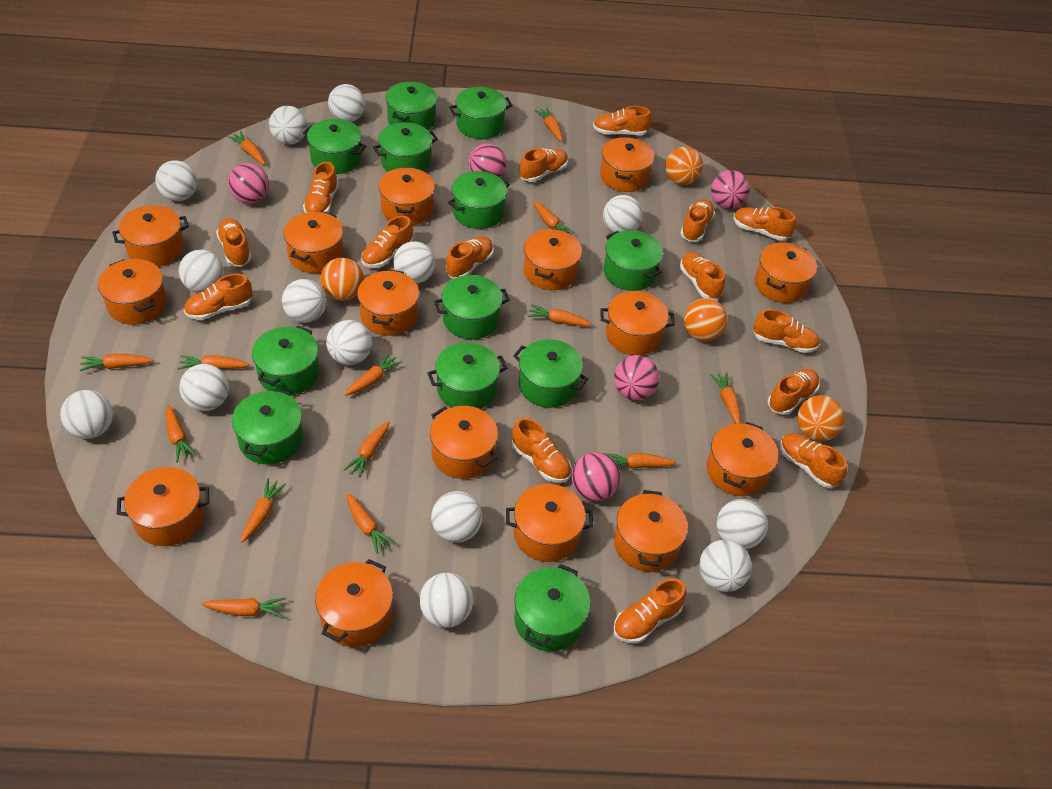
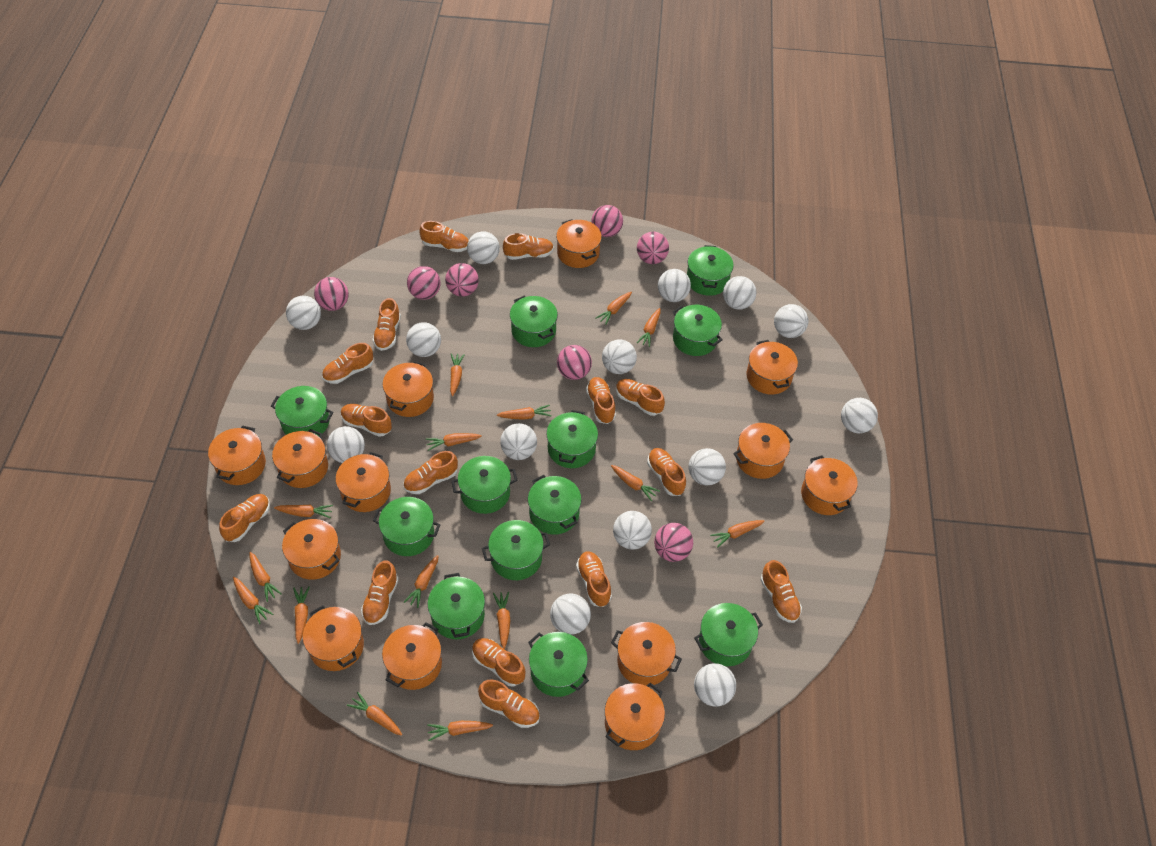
orange ball: 4 -> 0
orange carrot: 14 -> 15
orange pot: 15 -> 13
pink ball: 5 -> 7

